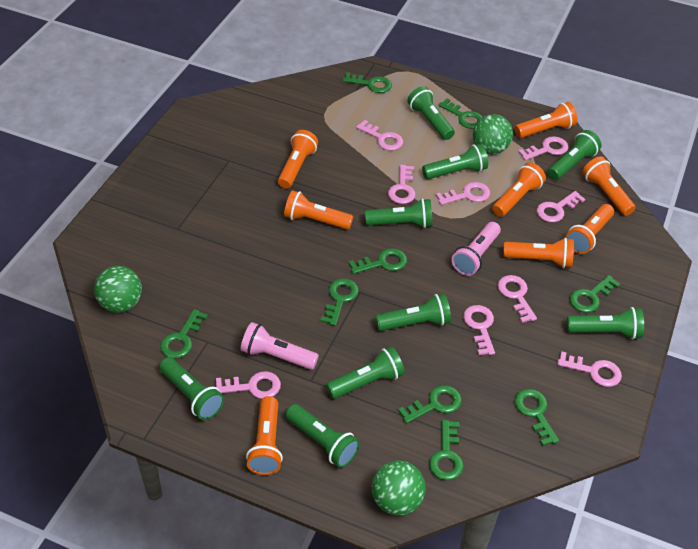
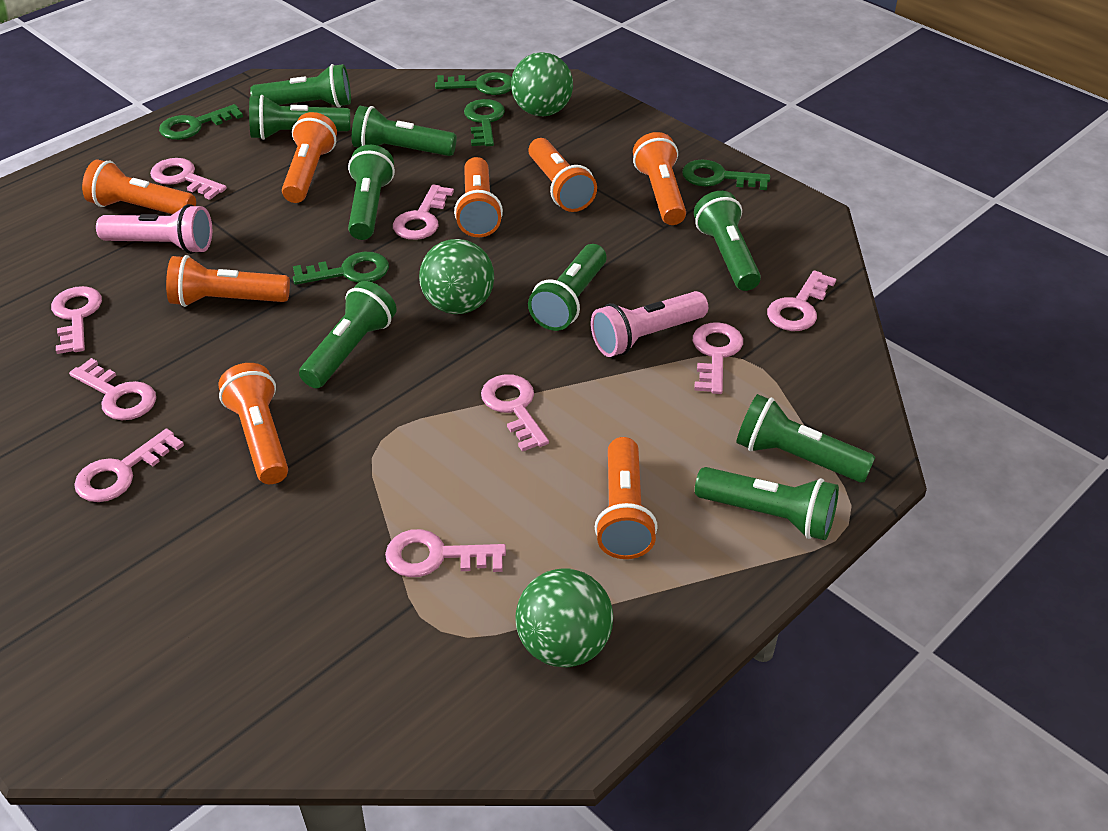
green key: 9 -> 5

